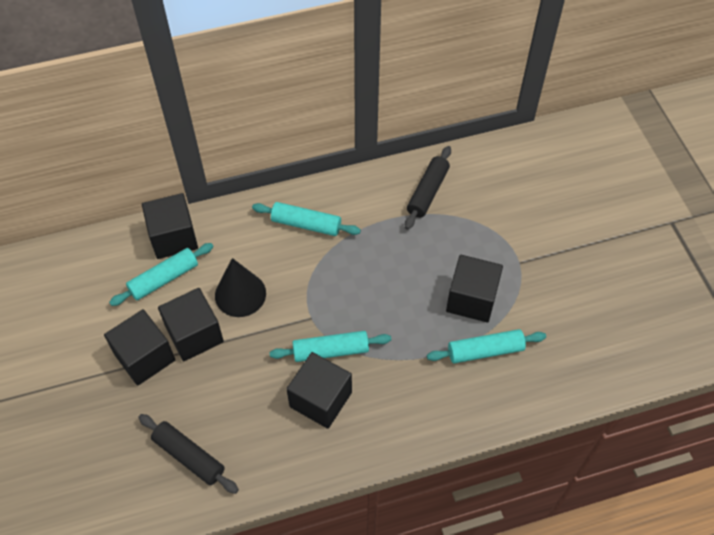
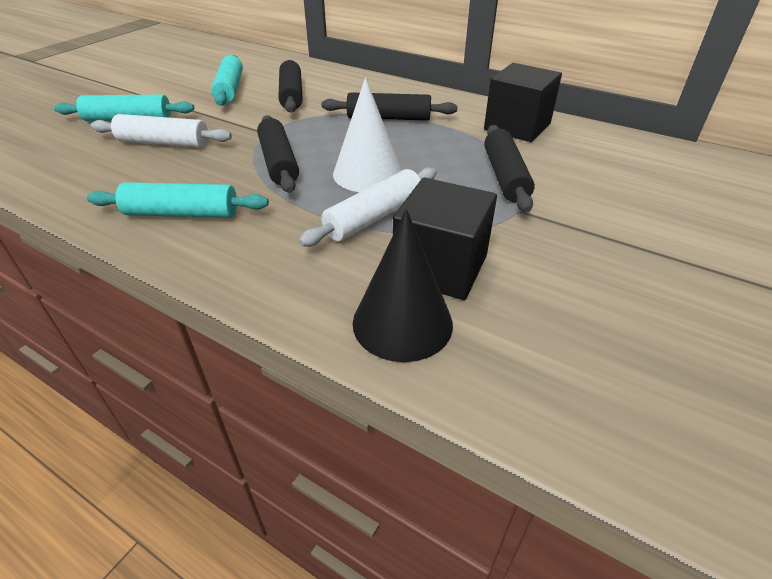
black cube: 5 -> 2
black rolling pin: 2 -> 4
turquoise rolling pin: 4 -> 3
white cone: 0 -> 1
white rolling pin: 0 -> 2

